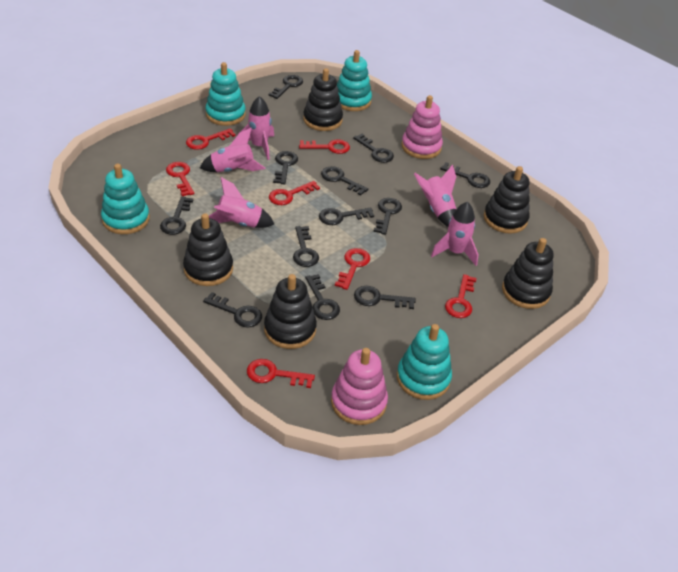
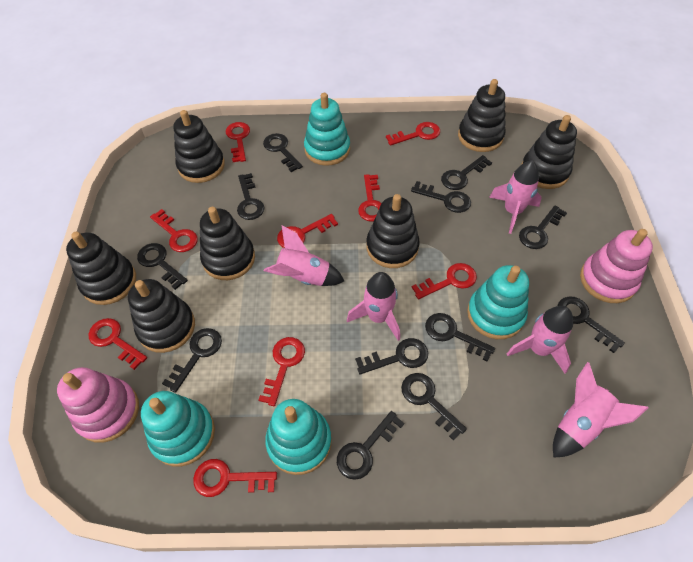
black stacking toy: 5 -> 7
red key: 7 -> 9

